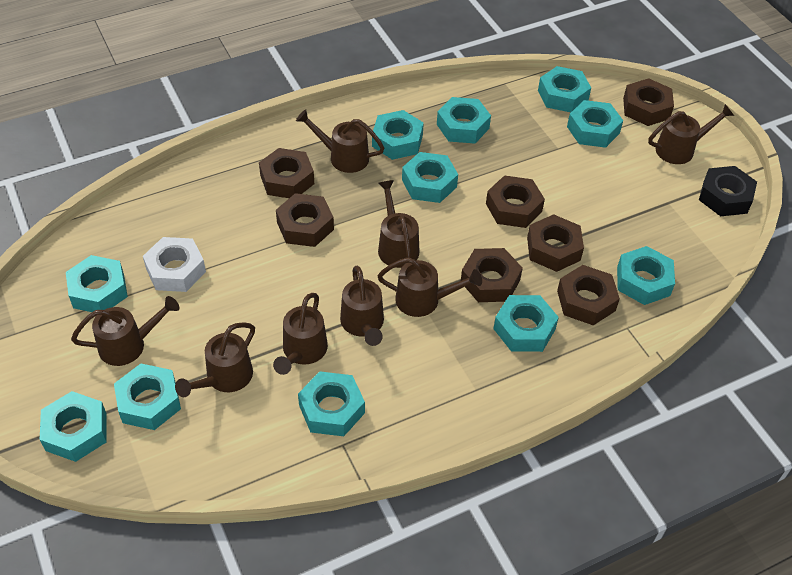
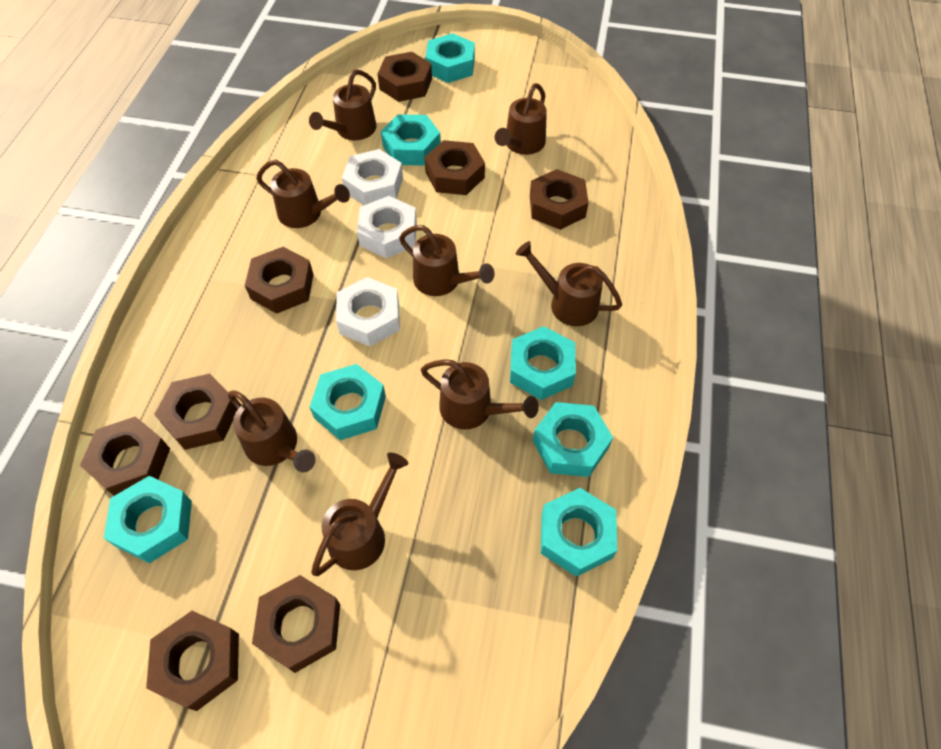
black nut: 1 -> 0
brown nut: 7 -> 8
turquoise nut: 11 -> 7
white nut: 1 -> 3

